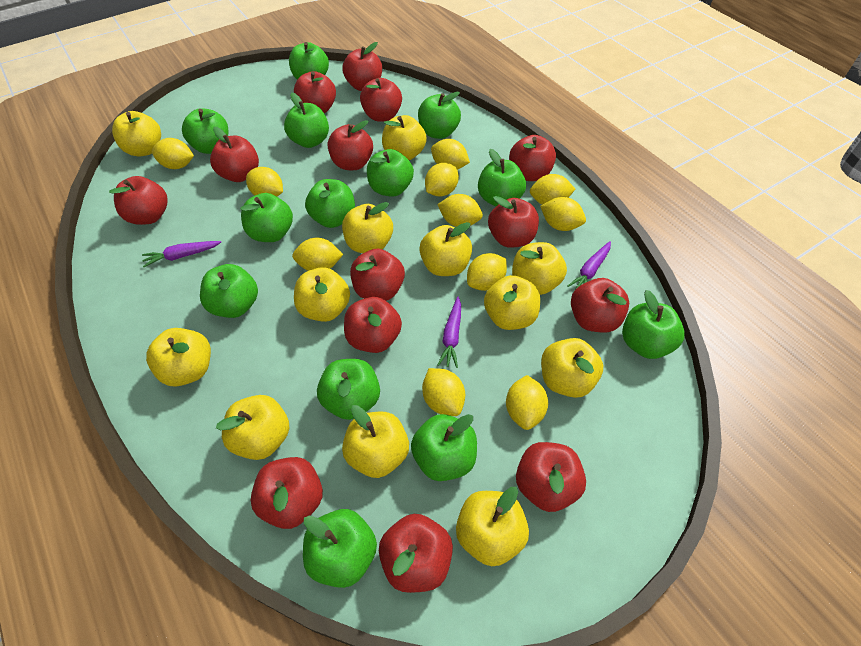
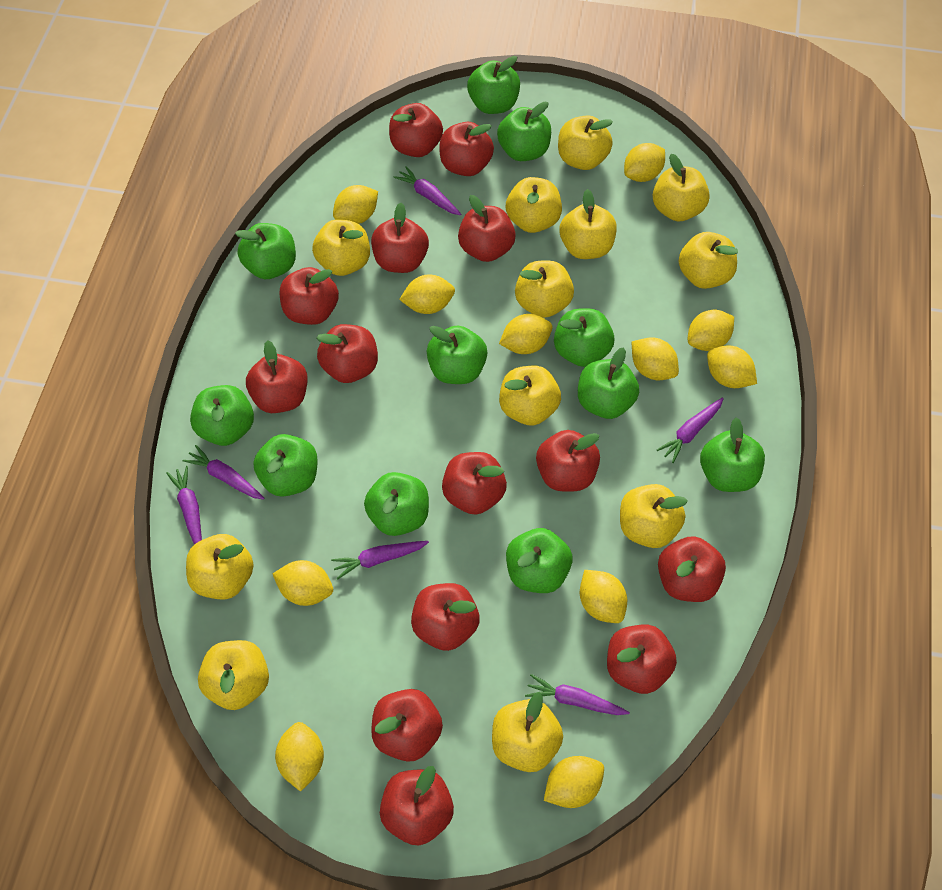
green apple: 13 -> 11
purple carrot: 3 -> 6

